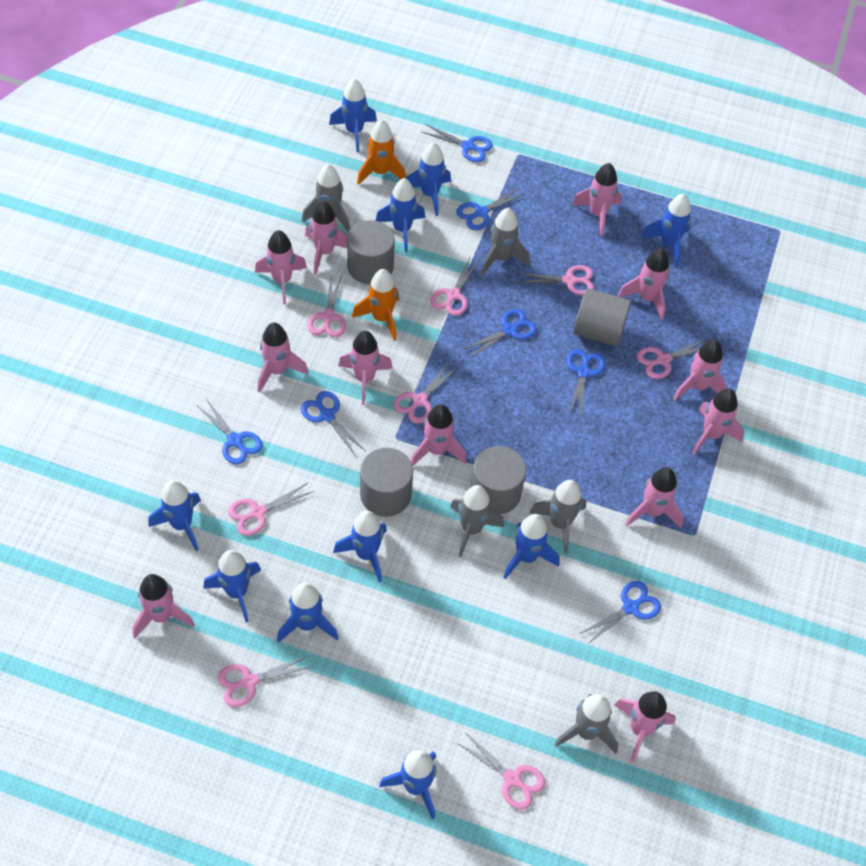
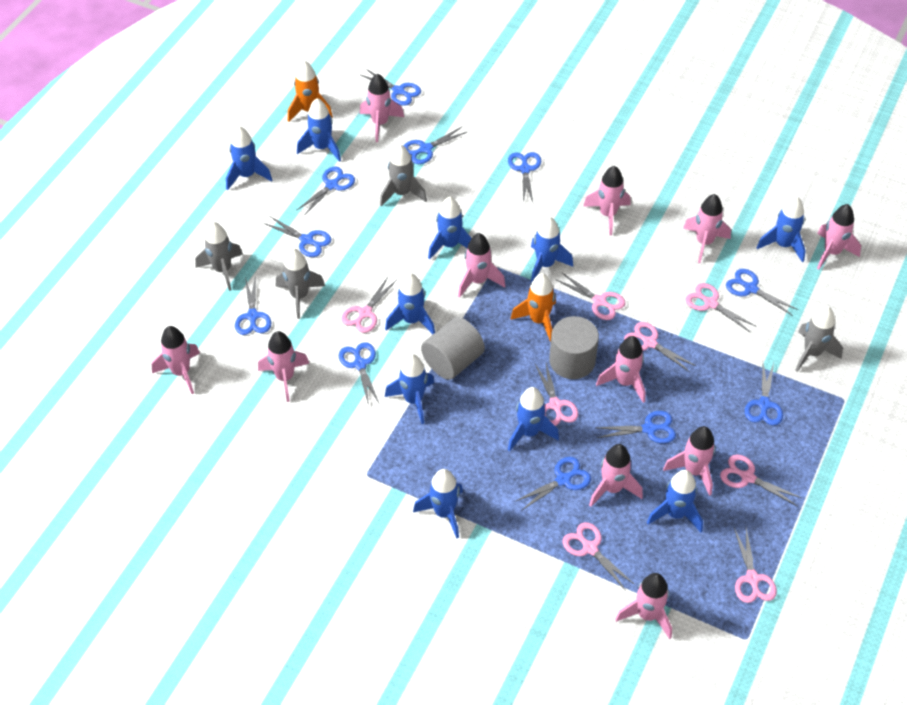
blue scissors: 7 -> 11
grey cylinder: 4 -> 2
grey rocket: 5 -> 4
pink rocket: 12 -> 11

